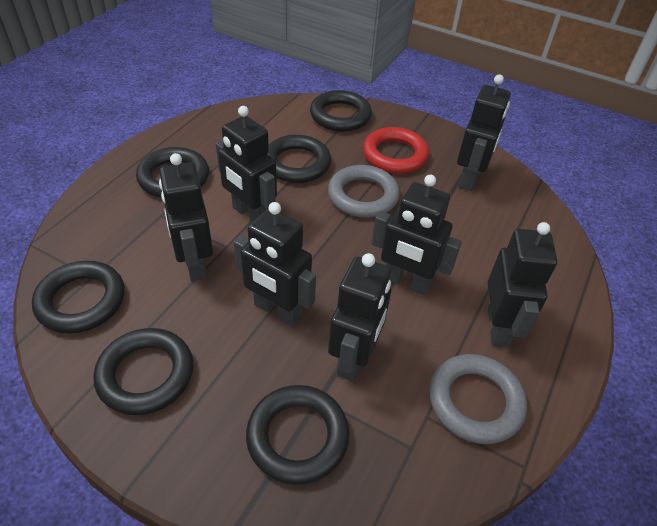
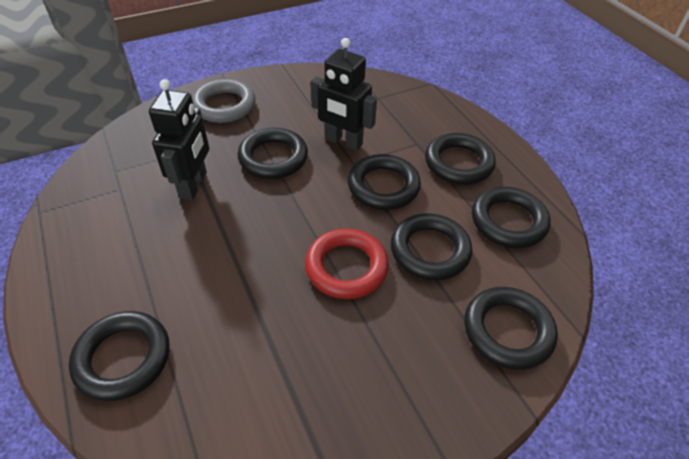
black ring: 6 -> 7
black robot: 7 -> 2
grey ring: 2 -> 1

